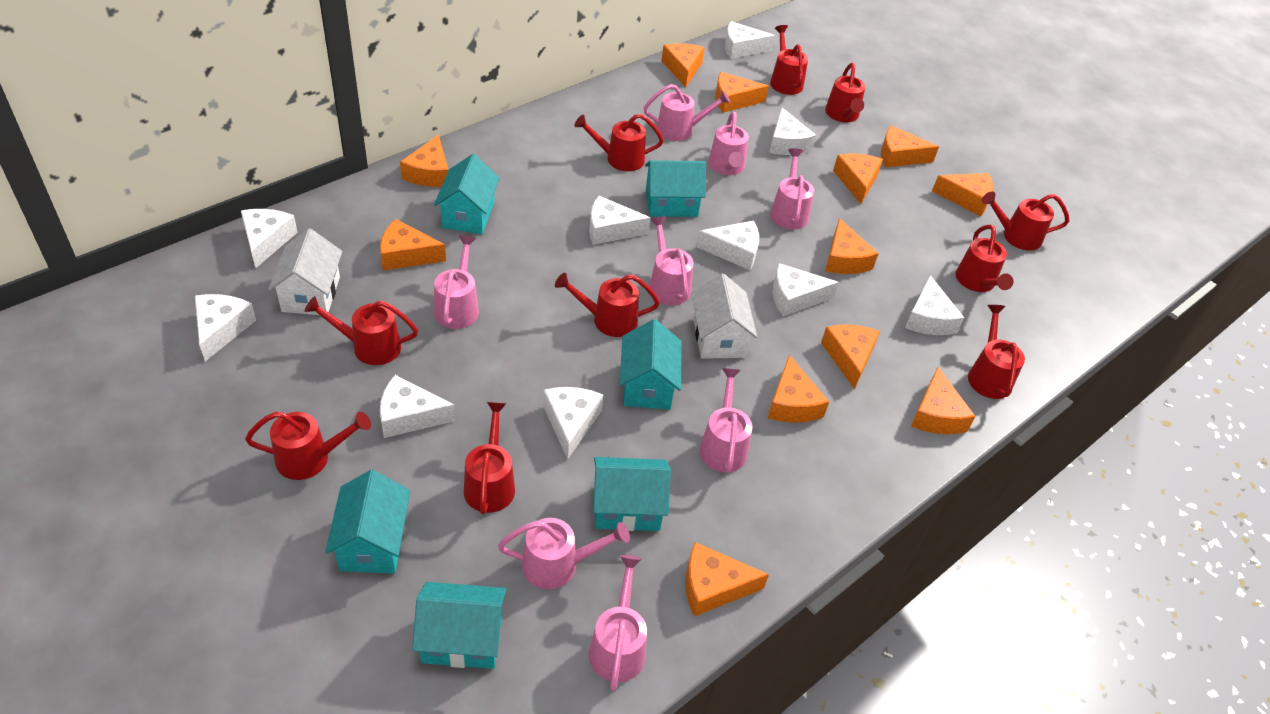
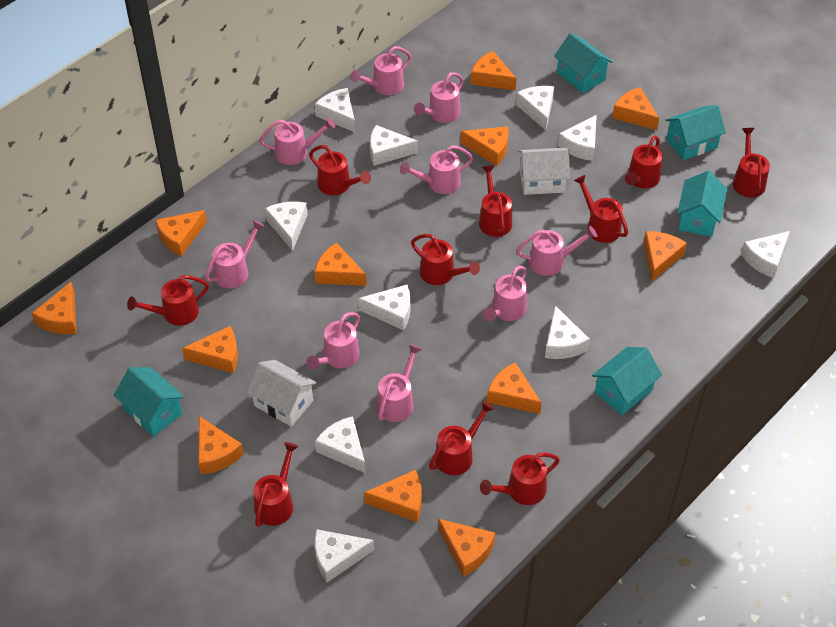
pink watering can: 8 -> 9
turquoise house: 6 -> 5

